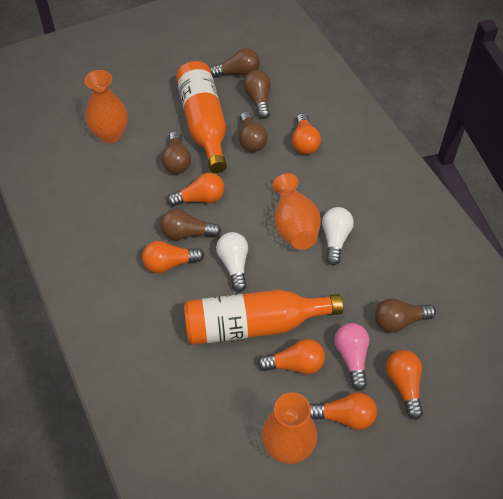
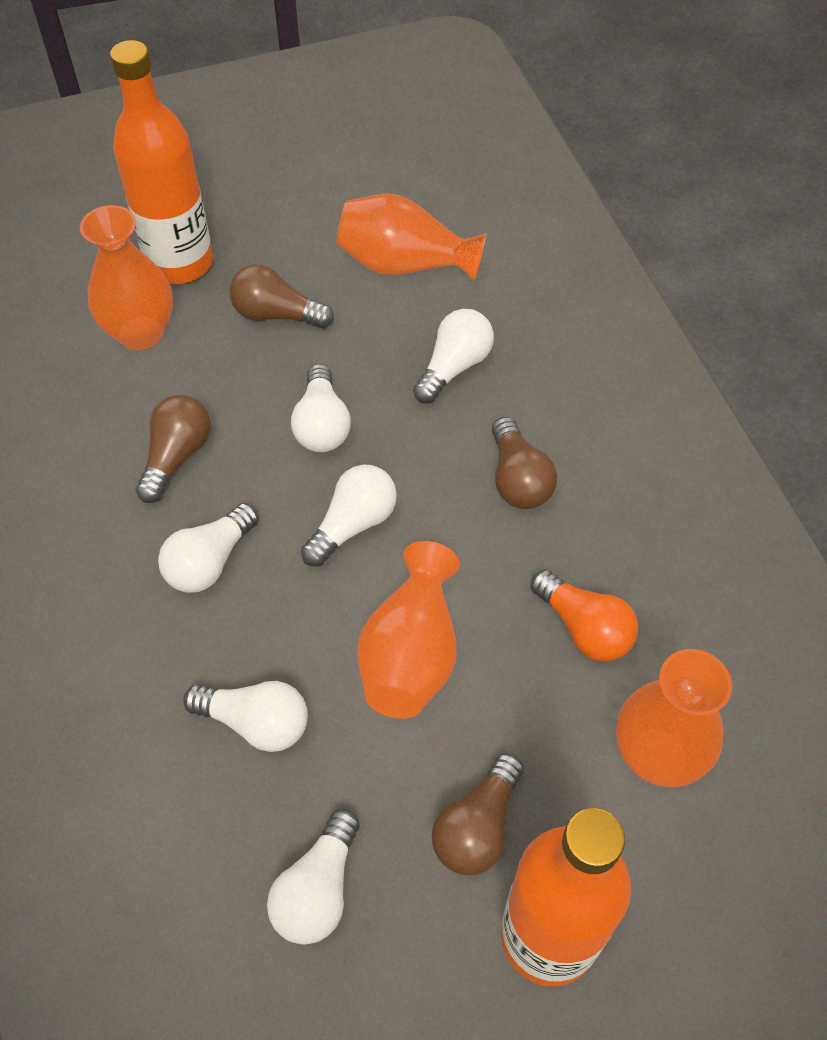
brown light bulb: 6 -> 4
orange light bulb: 6 -> 1
orange vase: 3 -> 4
pink light bulb: 1 -> 0
white light bulb: 2 -> 6

